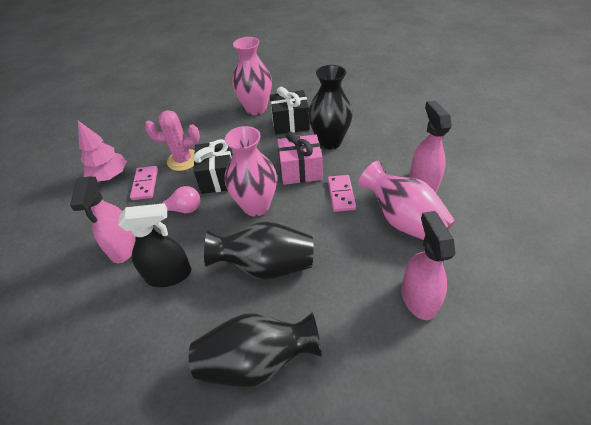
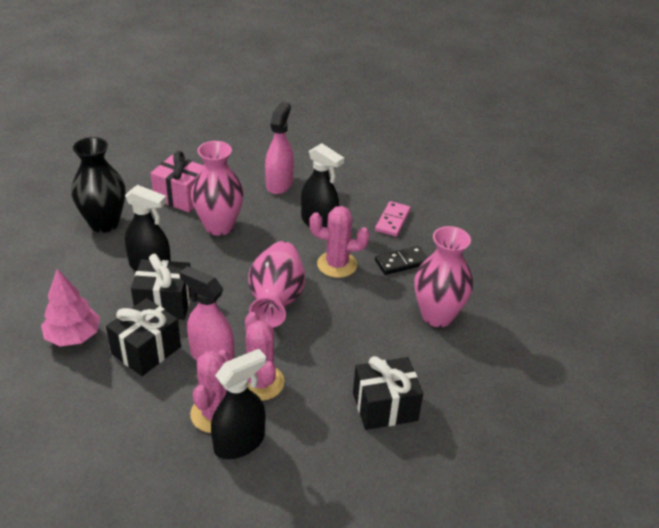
black domino: 0 -> 1
black gift: 2 -> 3
black spray bottle: 1 -> 3
black vase: 3 -> 1
pink cactus: 1 -> 3
pink domino: 2 -> 1
pink light bulb: 1 -> 0
pink spray bottle: 3 -> 2

